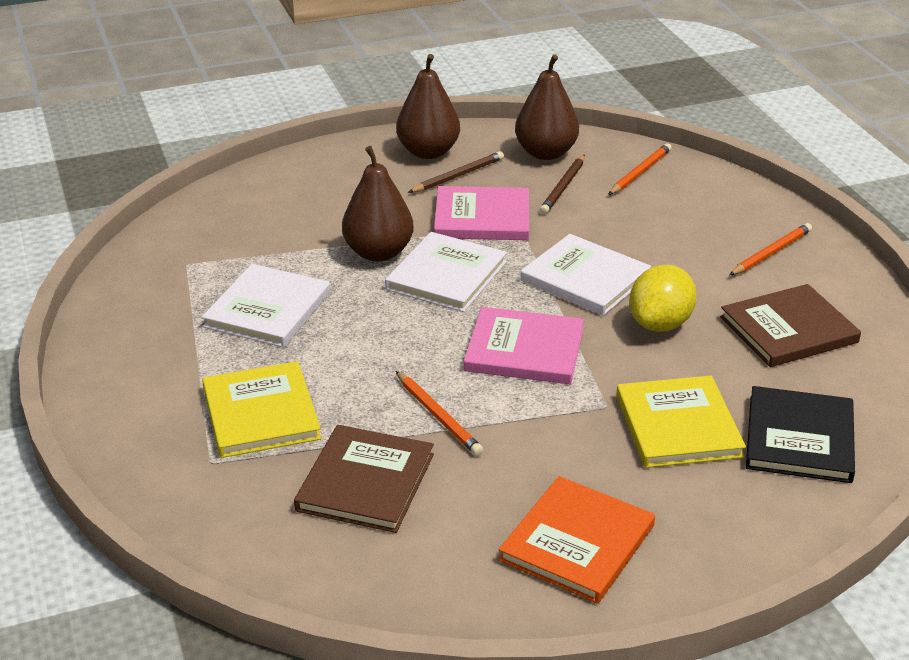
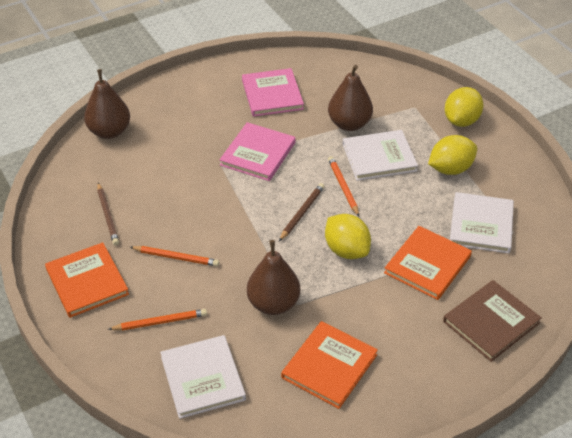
black book: 1 -> 0
brown book: 2 -> 1
orange book: 1 -> 3
yellow book: 2 -> 0
yellow lemon: 1 -> 3

